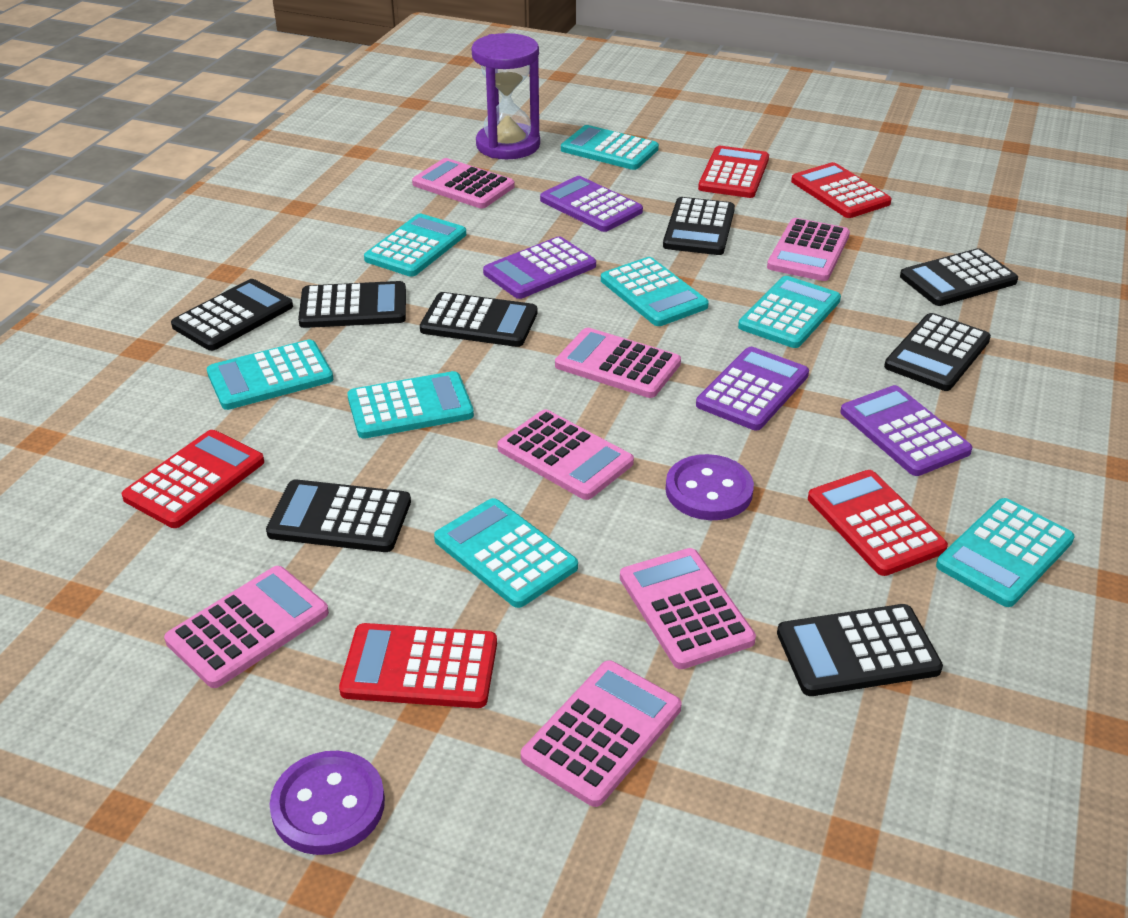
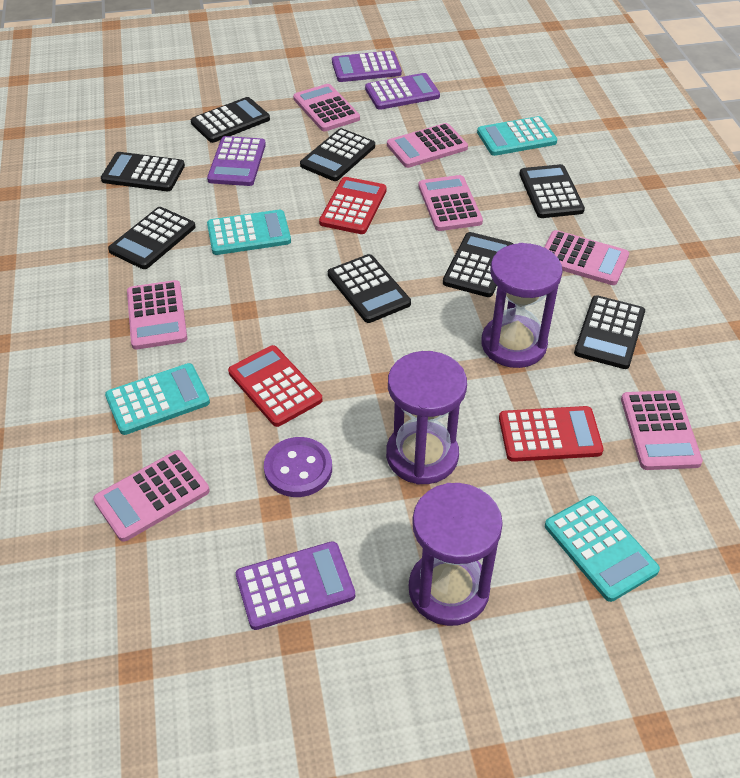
purple button: 2 -> 1
purple hourglass: 1 -> 3
red calculator: 5 -> 3
turquoise calculator: 8 -> 4

